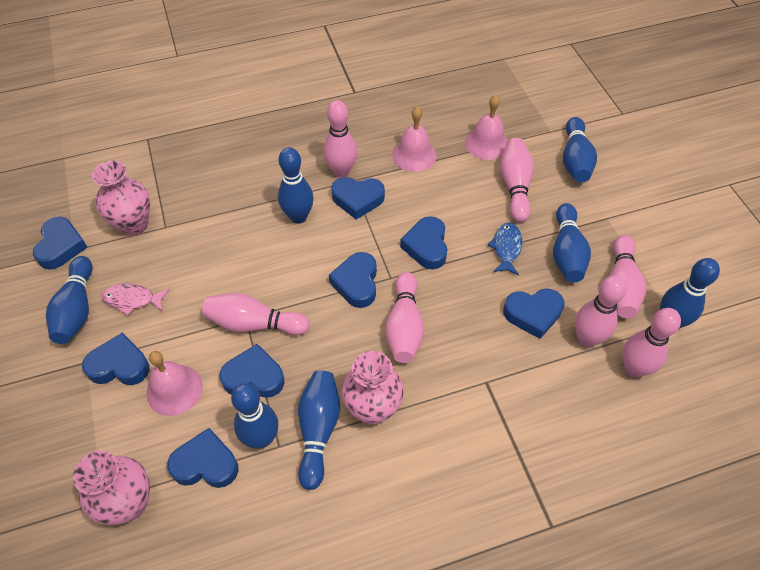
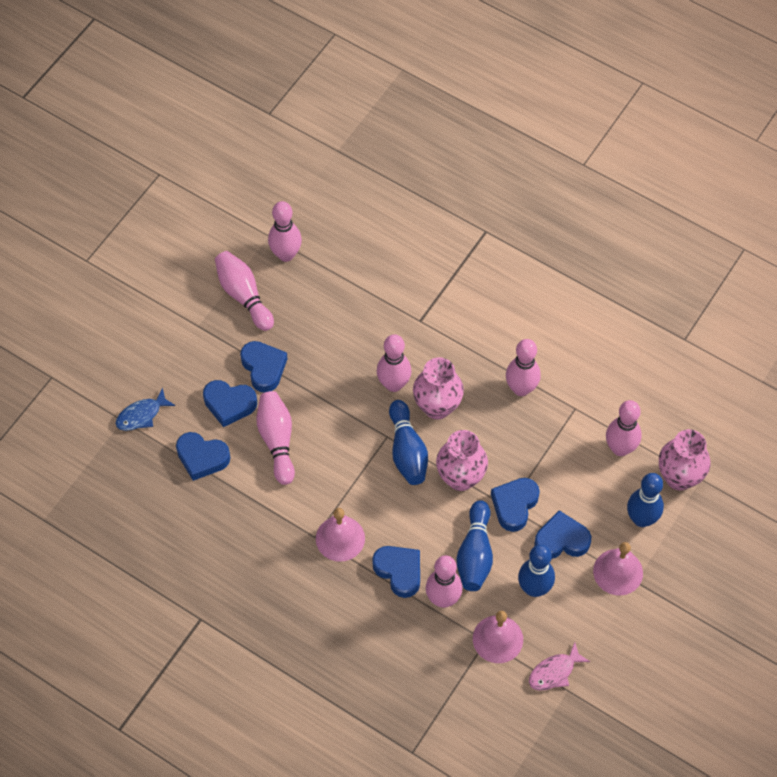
blue bowling pin: 7 -> 4
blue heart: 8 -> 6

